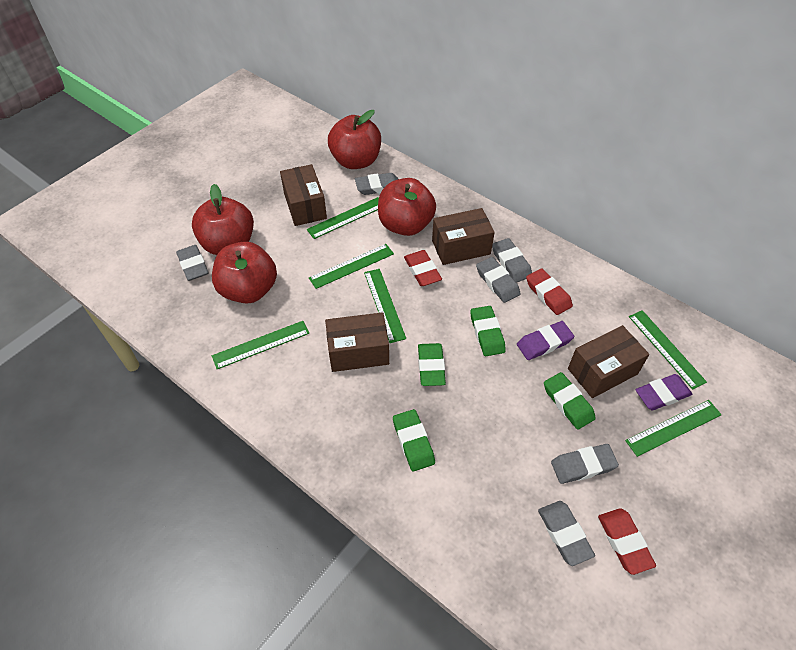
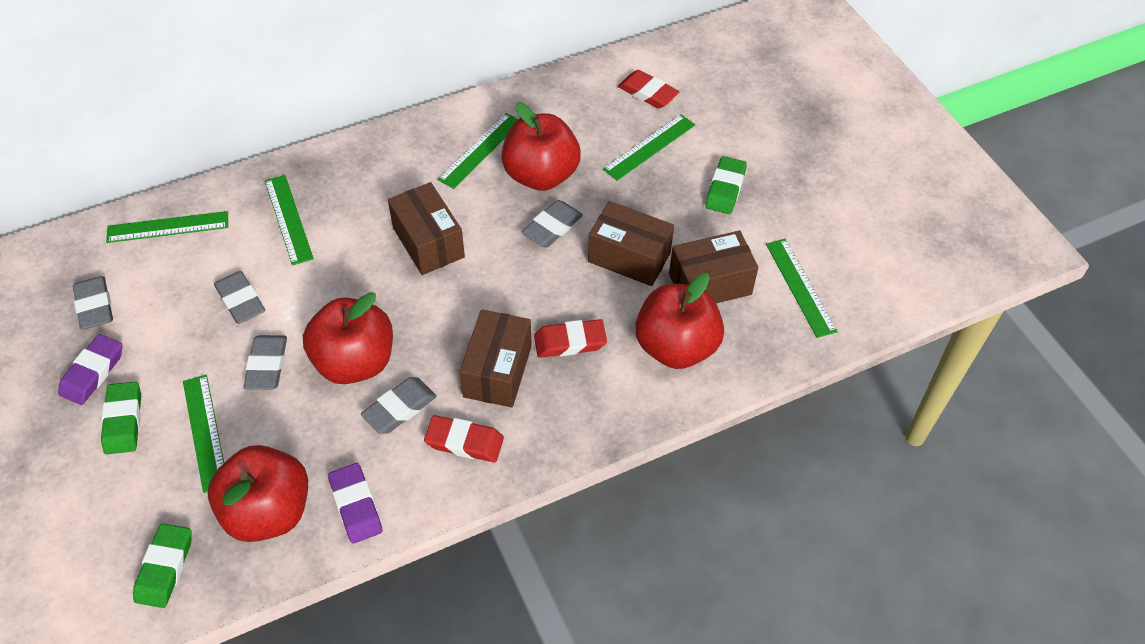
green eraser: 4 -> 3
grey eraser: 6 -> 5

